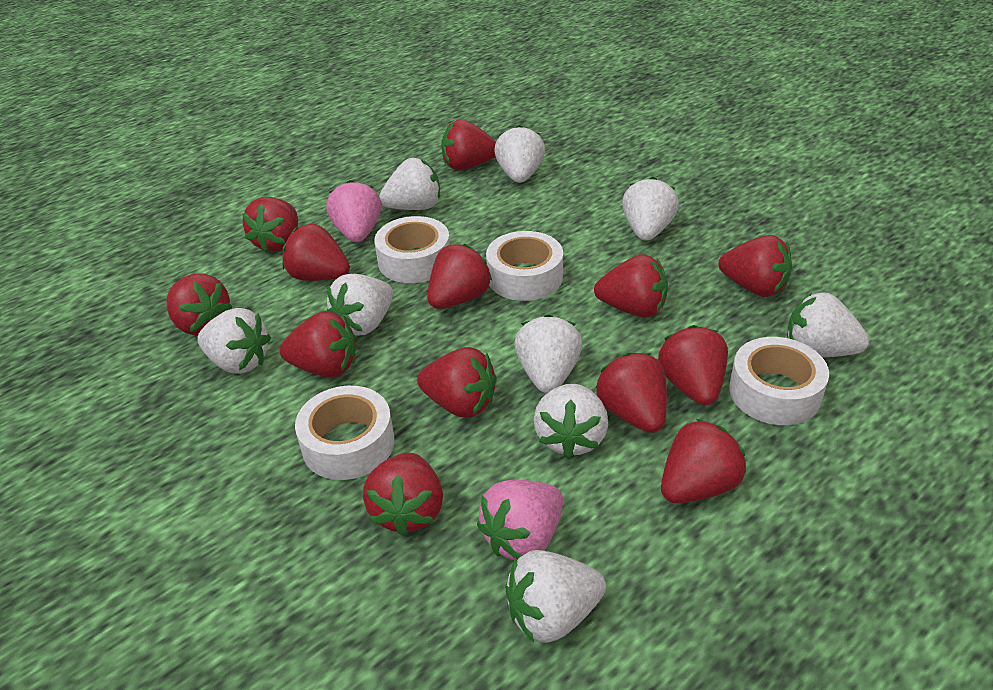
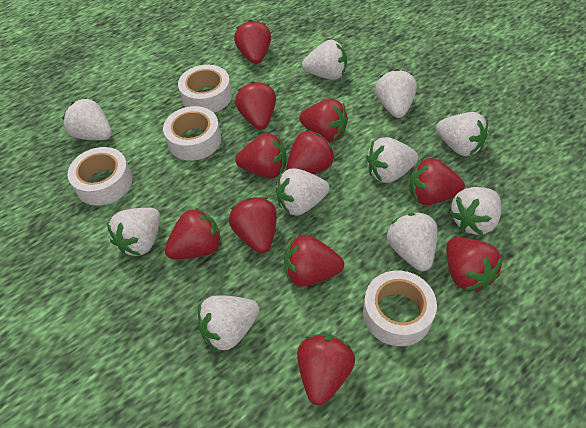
pink strawberry: 2 -> 0
red strawberry: 13 -> 11
white strawberry: 9 -> 10

